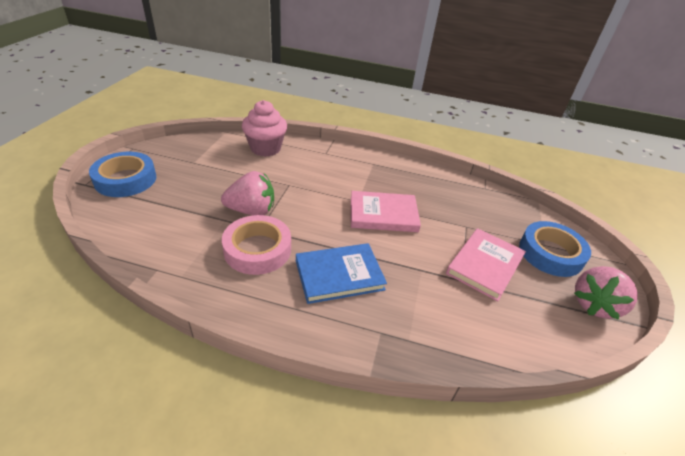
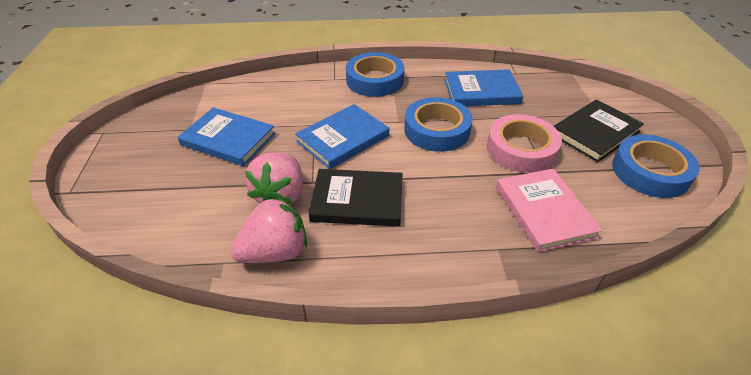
black book: 0 -> 2
blue book: 1 -> 3
blue tape: 2 -> 3
pink book: 2 -> 1
pink cupcake: 1 -> 0

